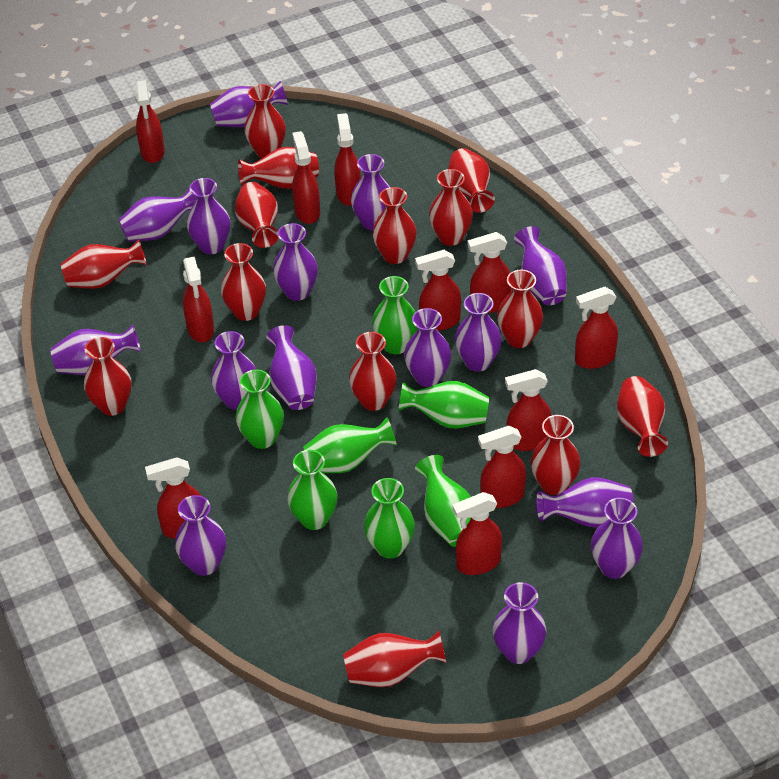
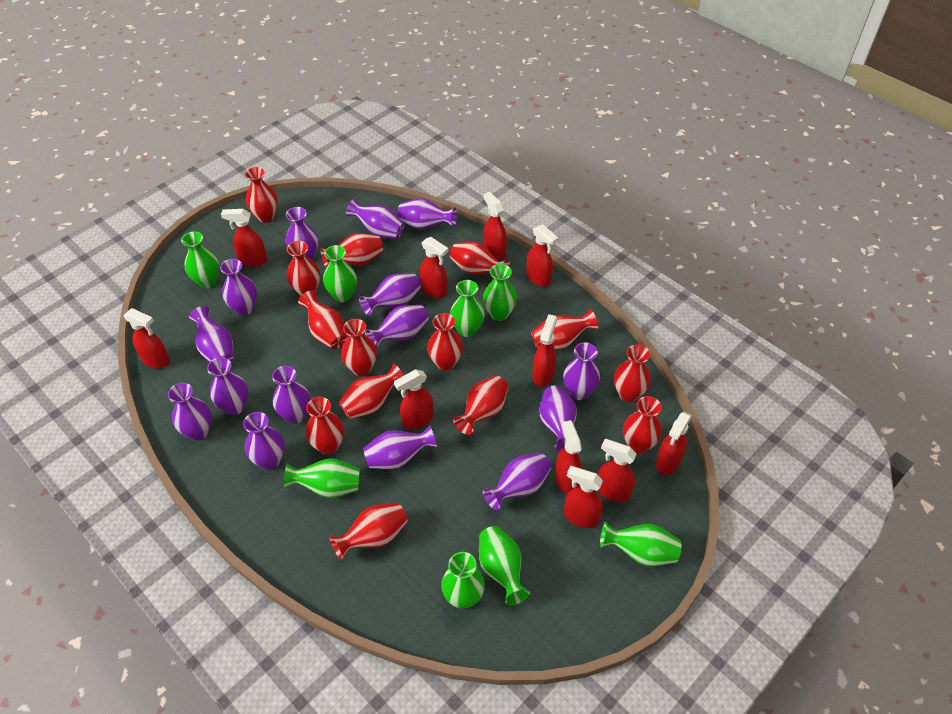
green vase: 7 -> 8

